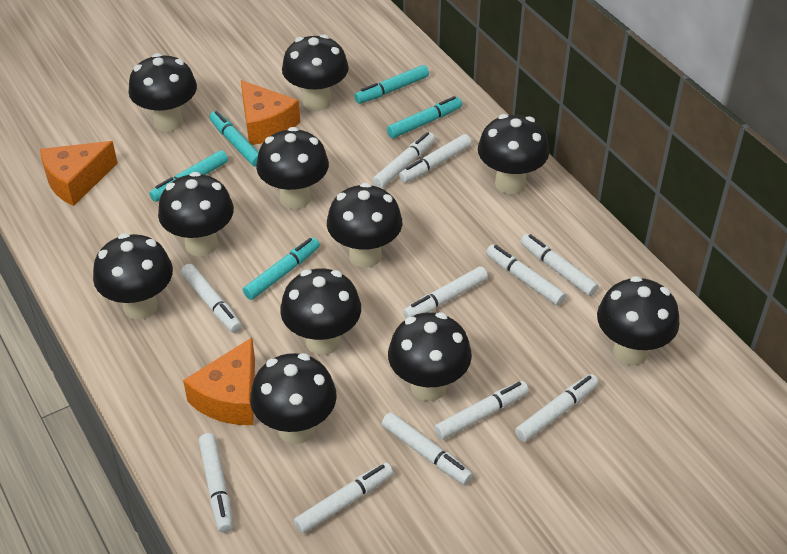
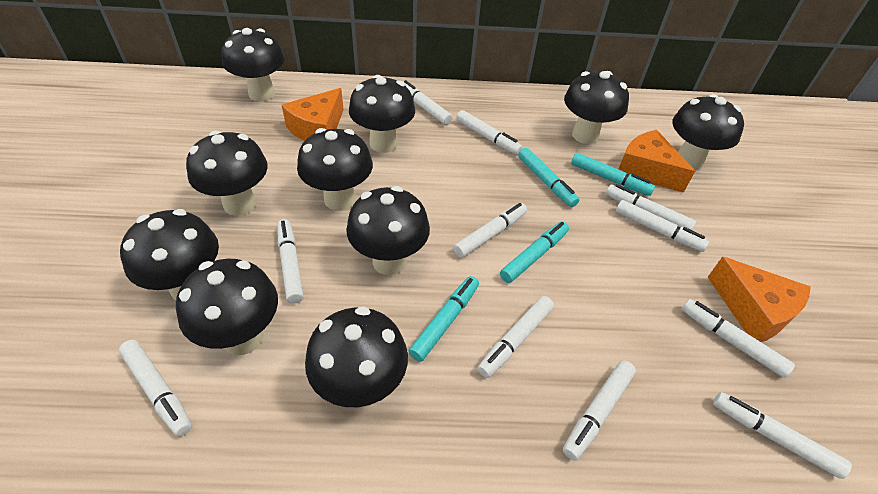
black mushroom: 11 -> 10
turquoise marker: 5 -> 4

